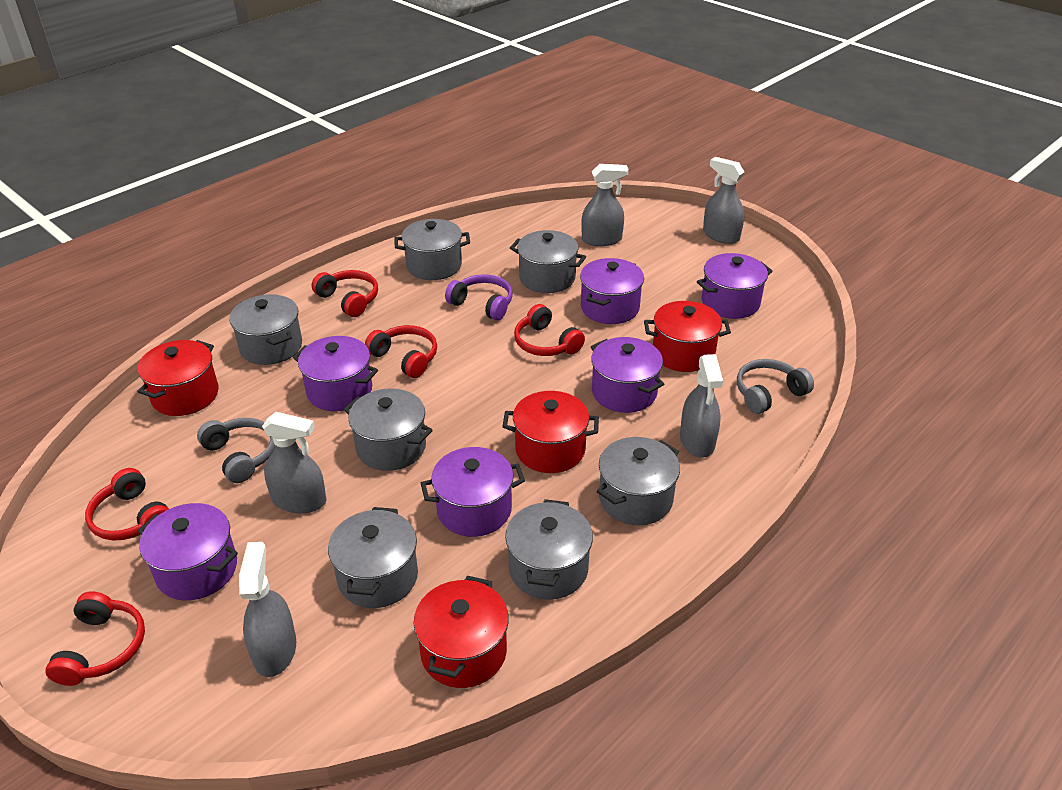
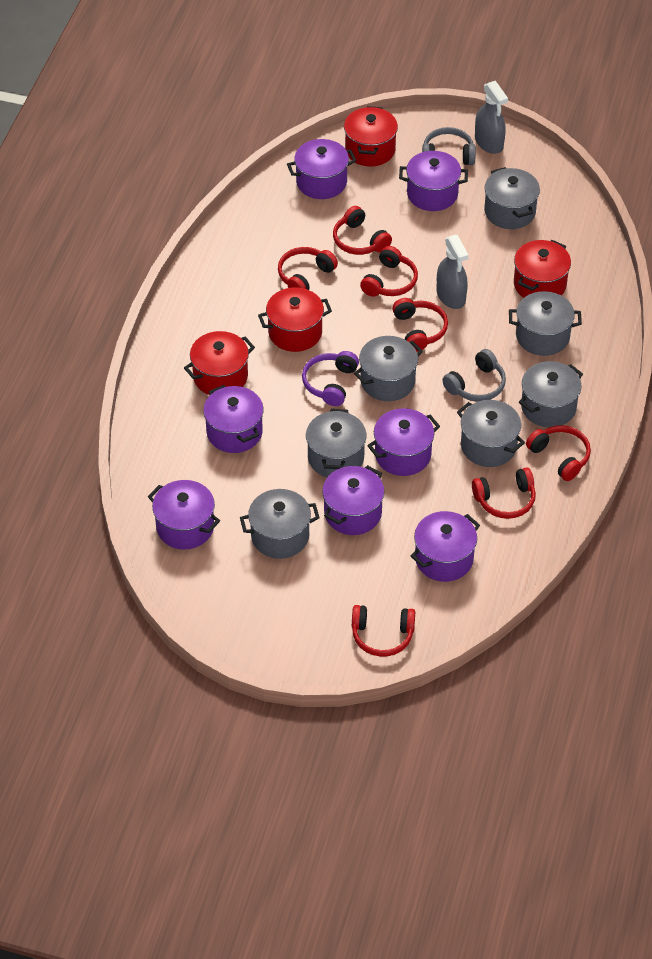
grey spray bottle: 5 -> 2
purple pot: 6 -> 7
red headphones: 5 -> 7

